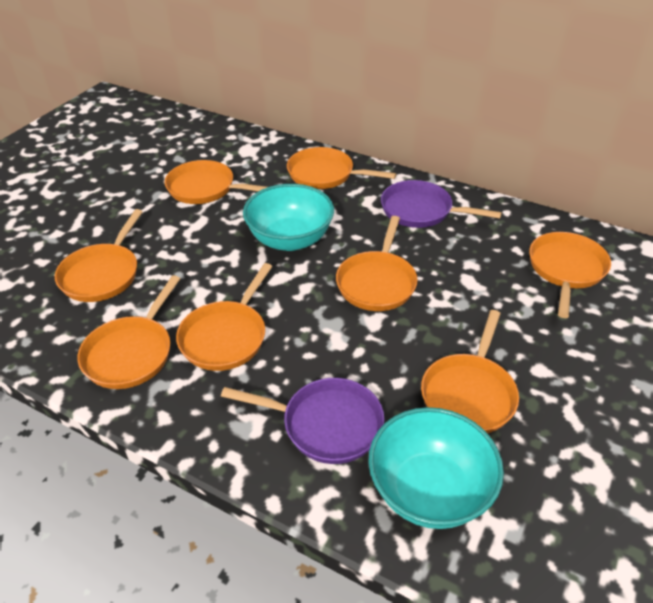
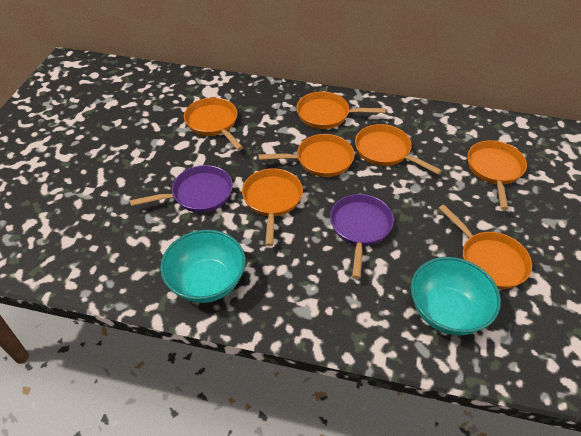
orange pan: 8 -> 7

